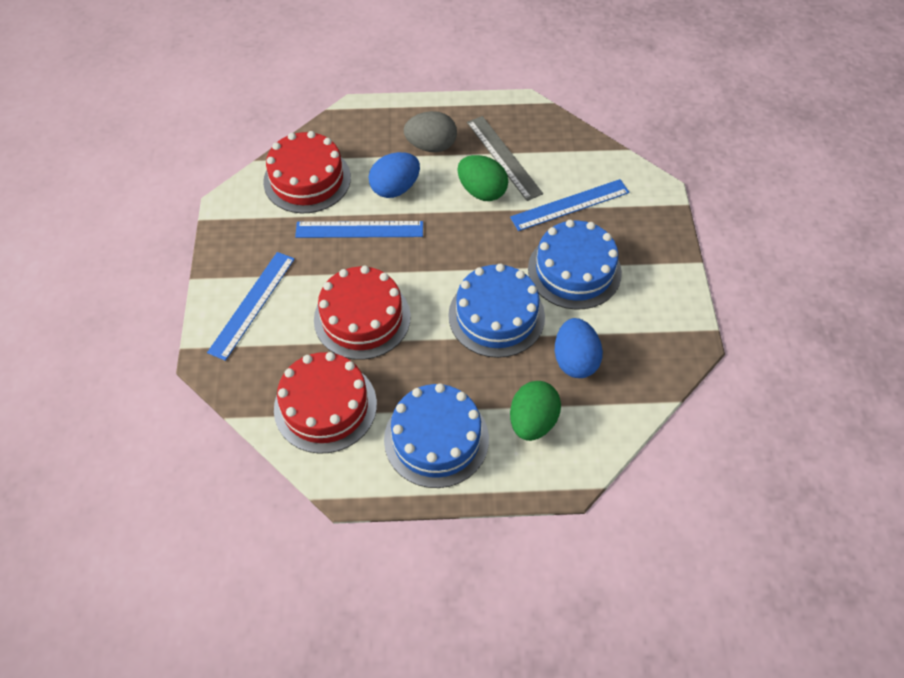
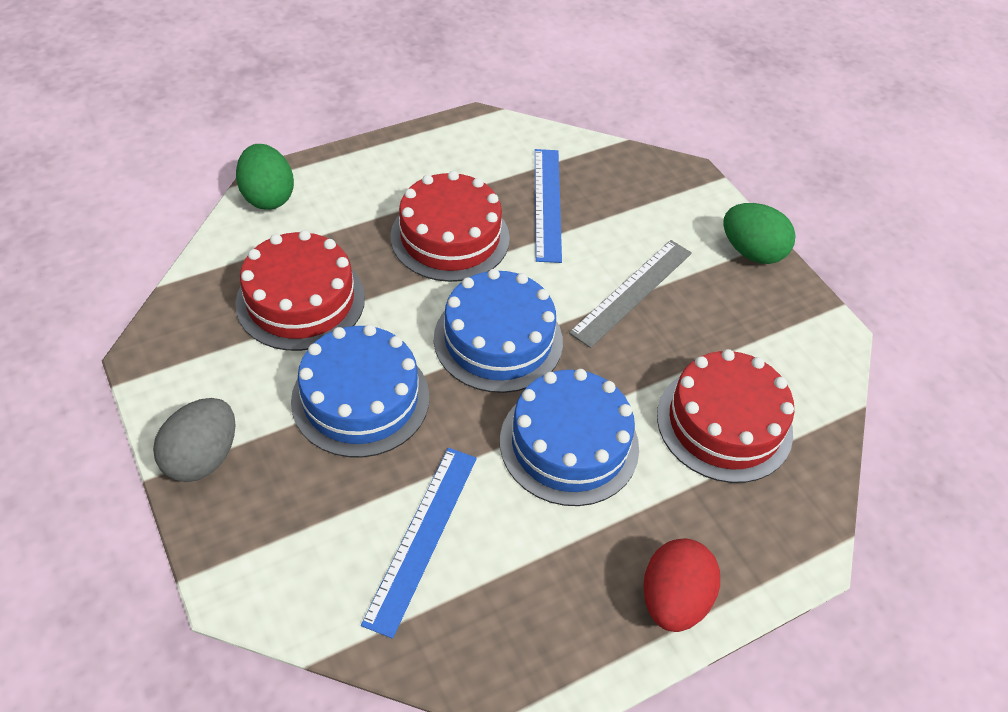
blue egg: 2 -> 0
blue ruler: 3 -> 2
red egg: 0 -> 1

